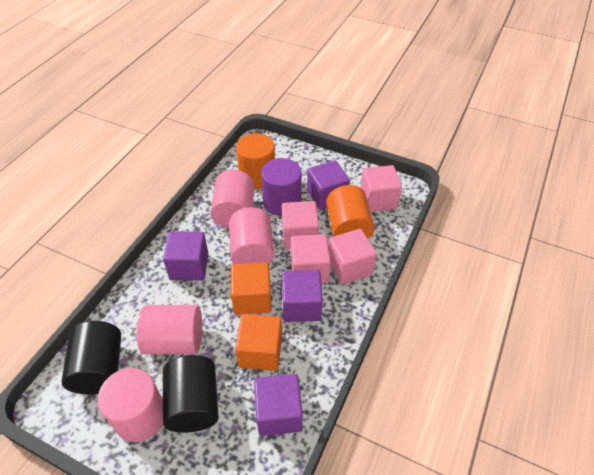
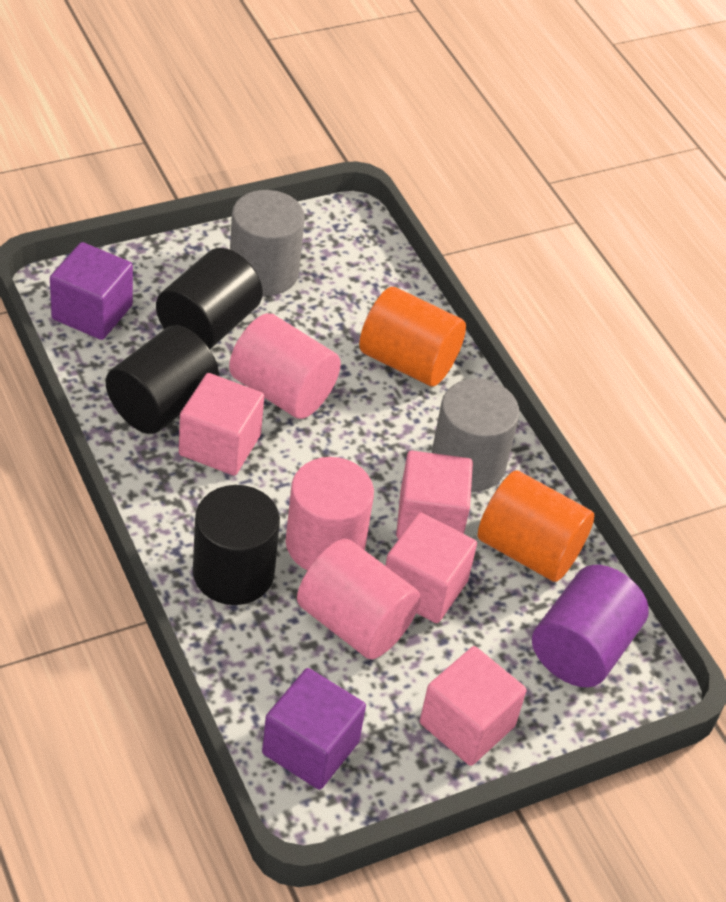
black cylinder: 2 -> 3
grey cylinder: 0 -> 2
orange cube: 2 -> 0
pink cylinder: 4 -> 3
purple cube: 4 -> 2

